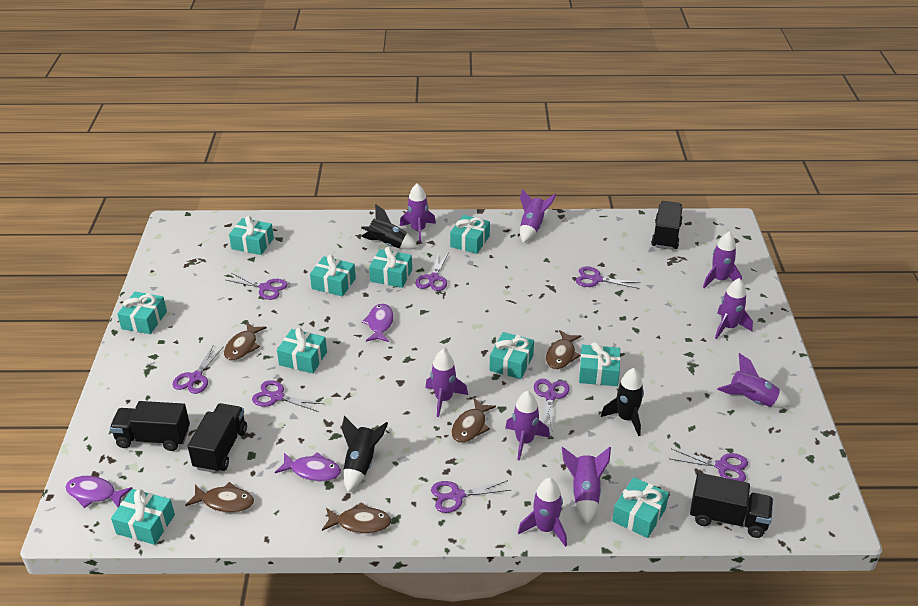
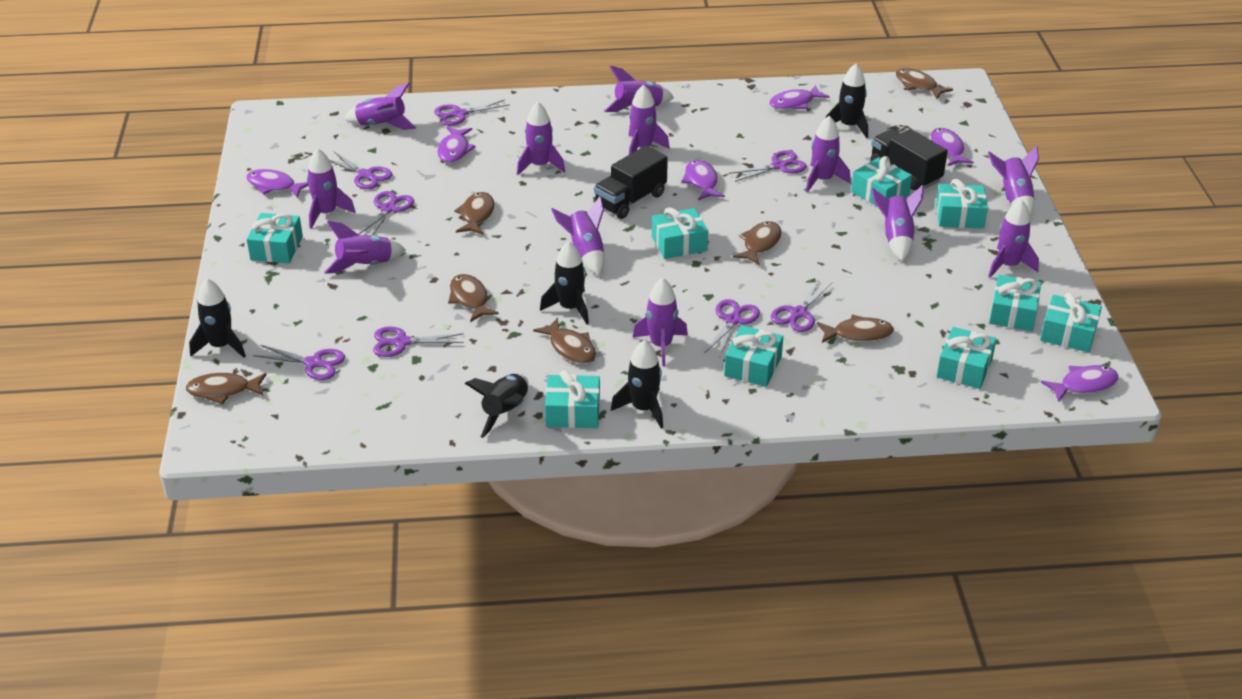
black rocket: 3 -> 5
black truck: 4 -> 2
brown fish: 5 -> 7
purple fish: 3 -> 6
purple rocket: 9 -> 12
turquoise gift: 10 -> 9

